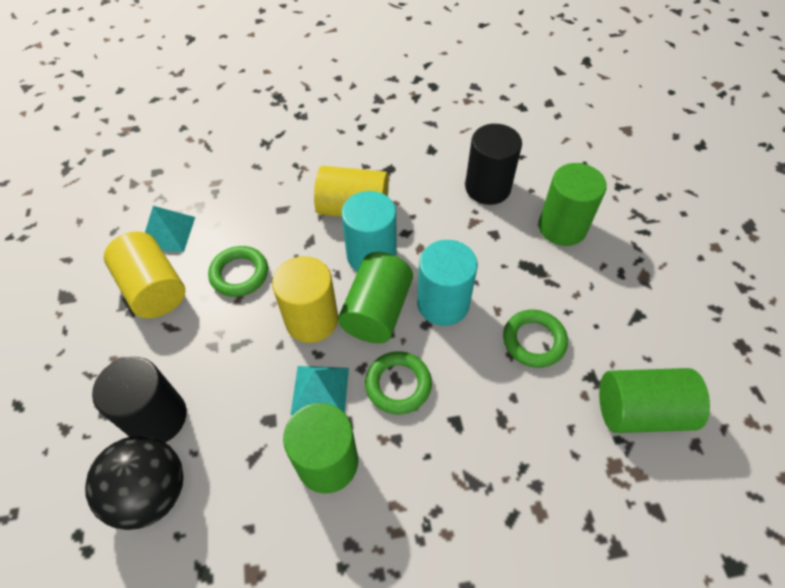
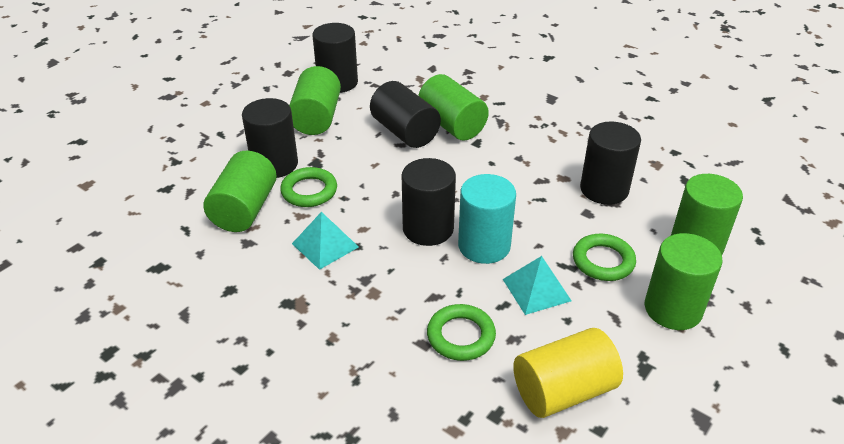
black ball: 1 -> 0
black cylinder: 2 -> 5
green cylinder: 4 -> 5
turquoise cylinder: 2 -> 1
yellow cylinder: 3 -> 1

